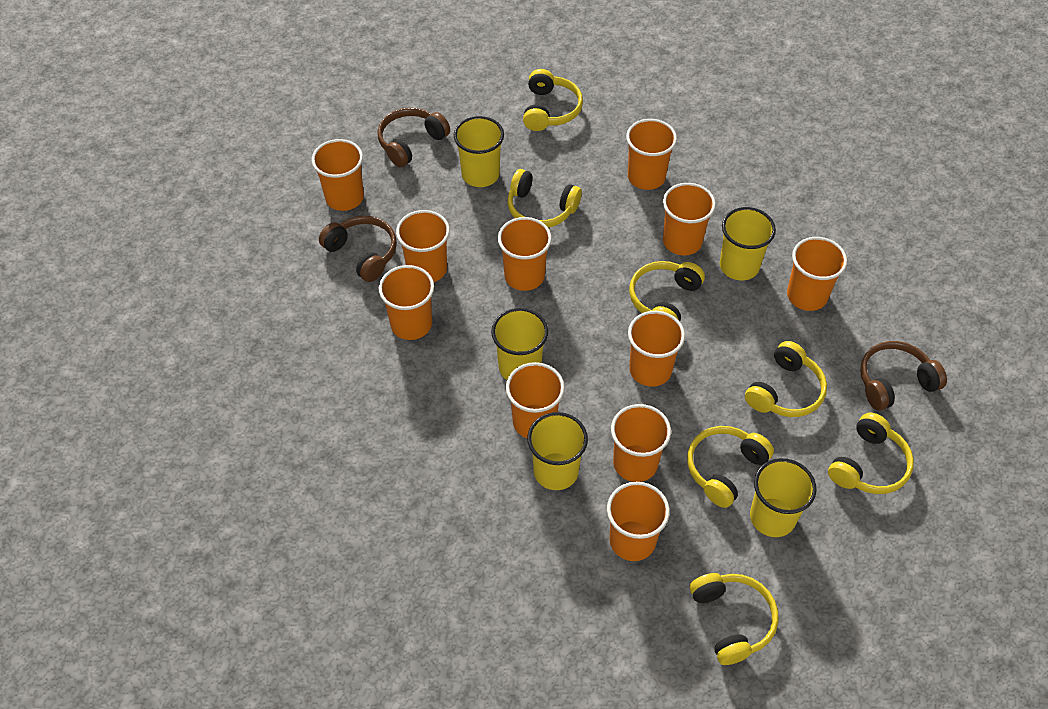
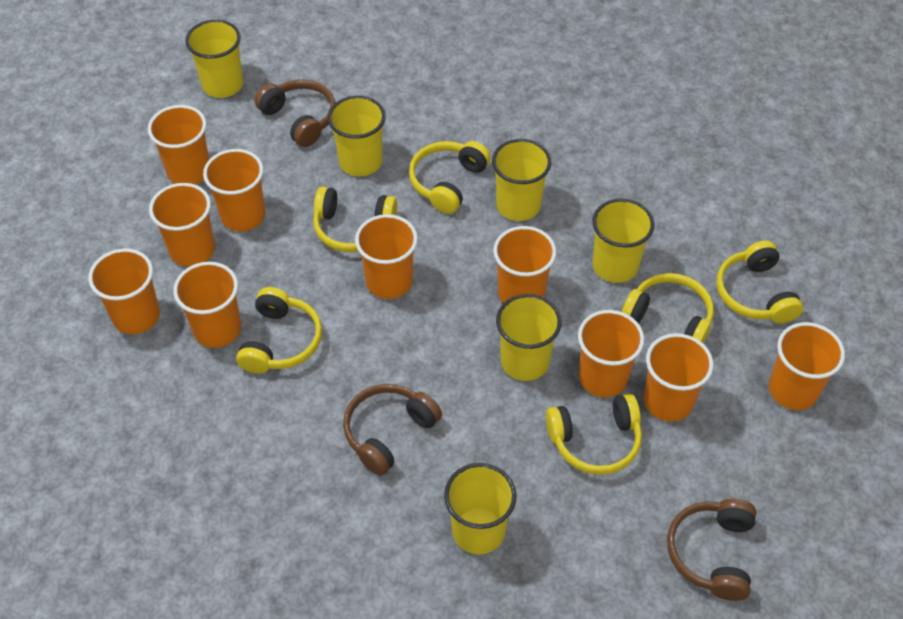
orange cup: 11 -> 10
yellow cup: 5 -> 6
yellow headphones: 7 -> 6

